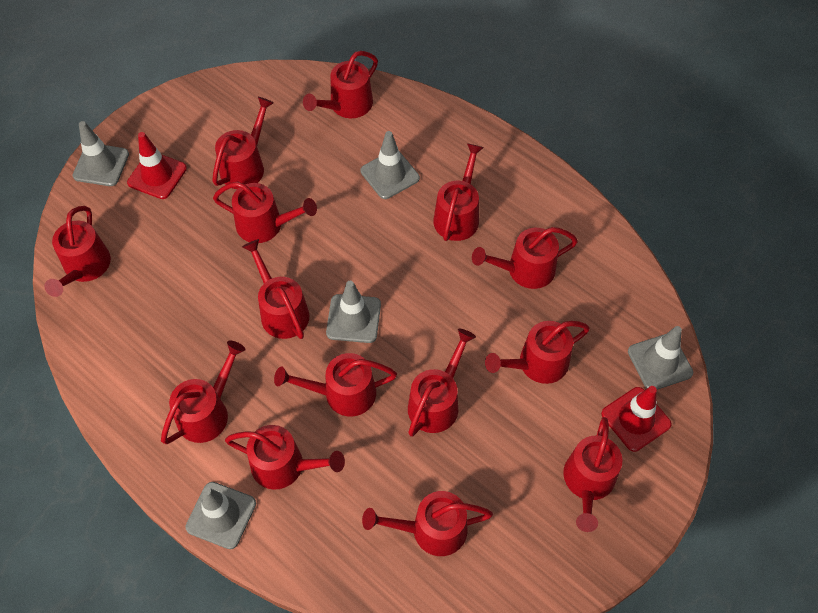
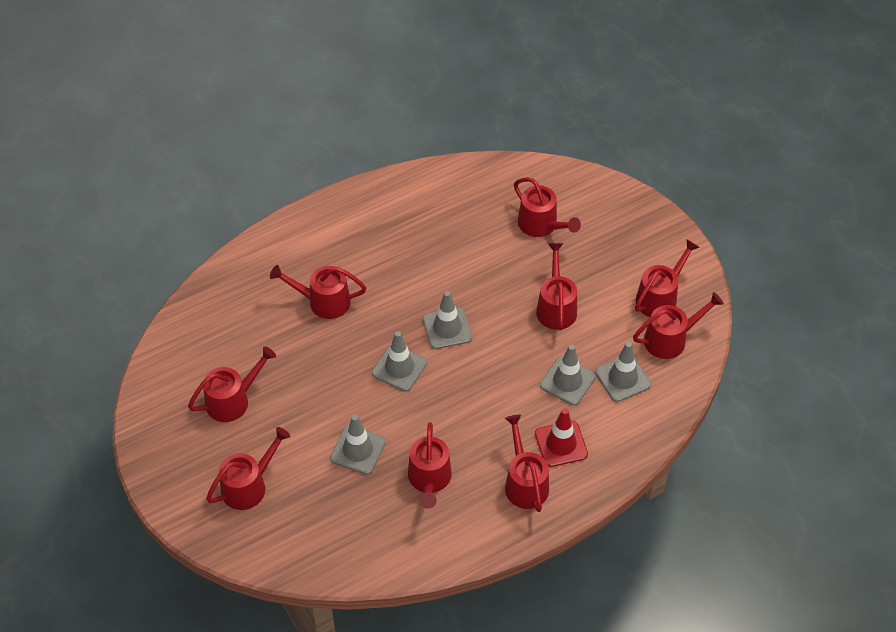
red traffic cone: 2 -> 1
red watering can: 14 -> 9

